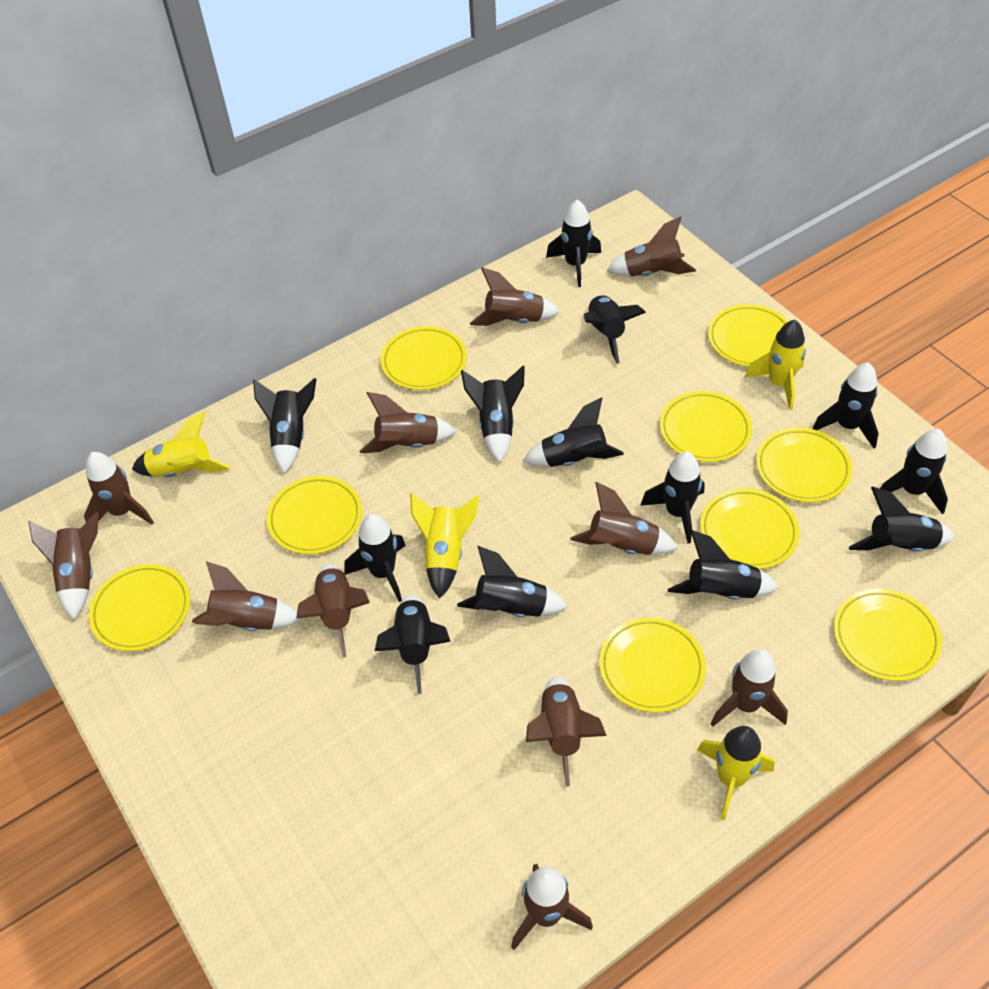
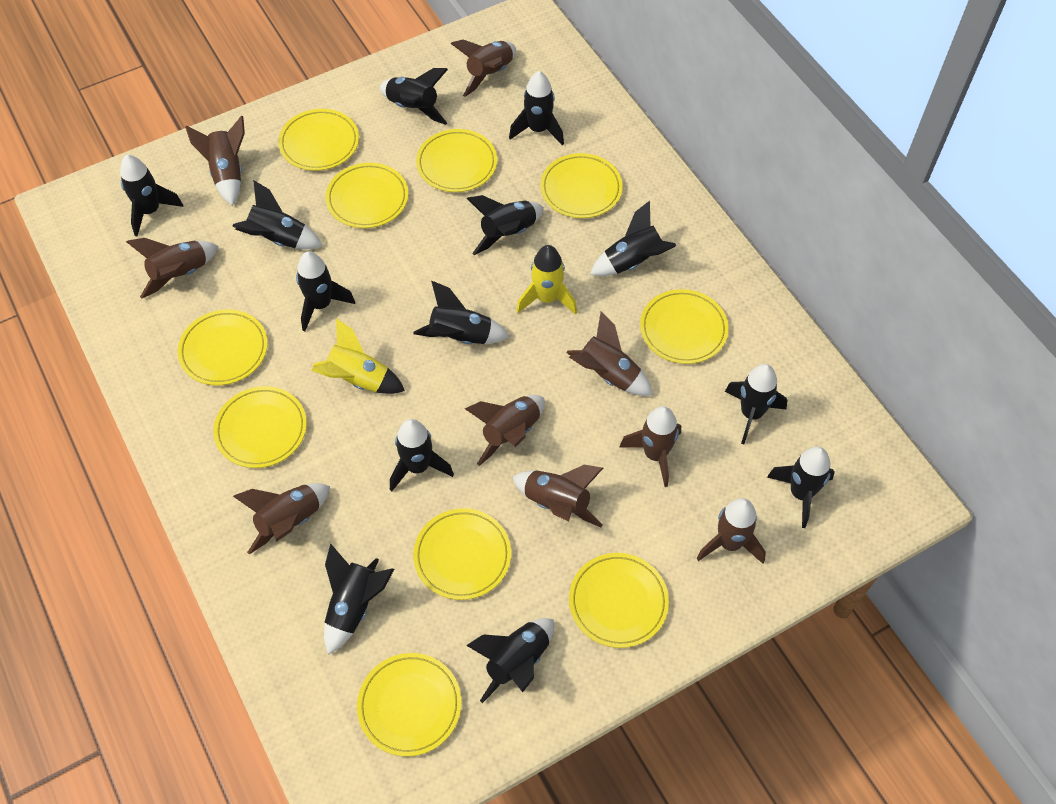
brown rocket: 11 -> 9
yellow plate: 9 -> 10
yellow rocket: 4 -> 2

